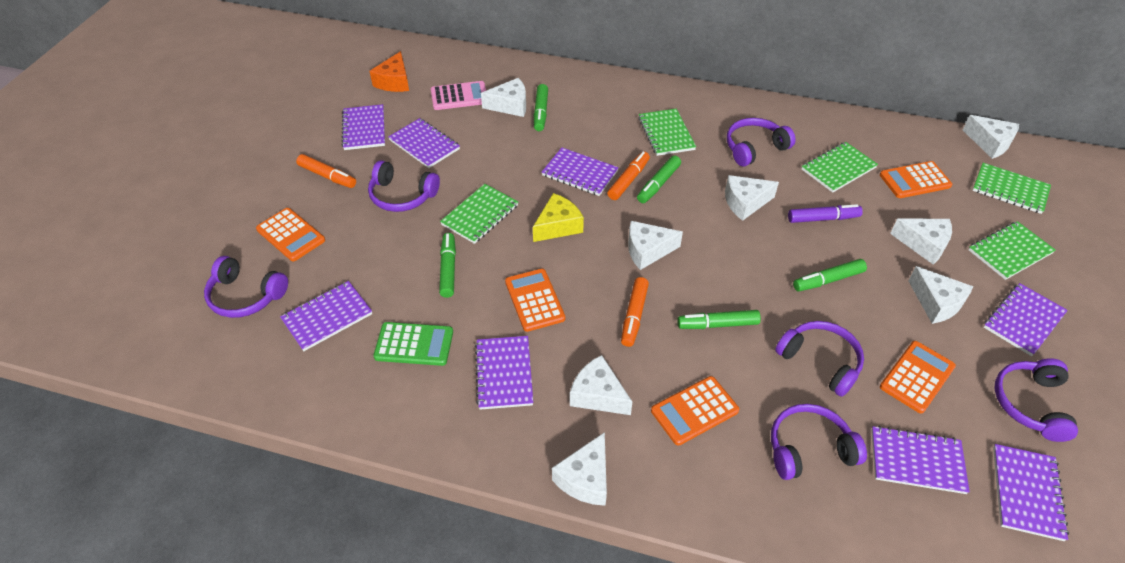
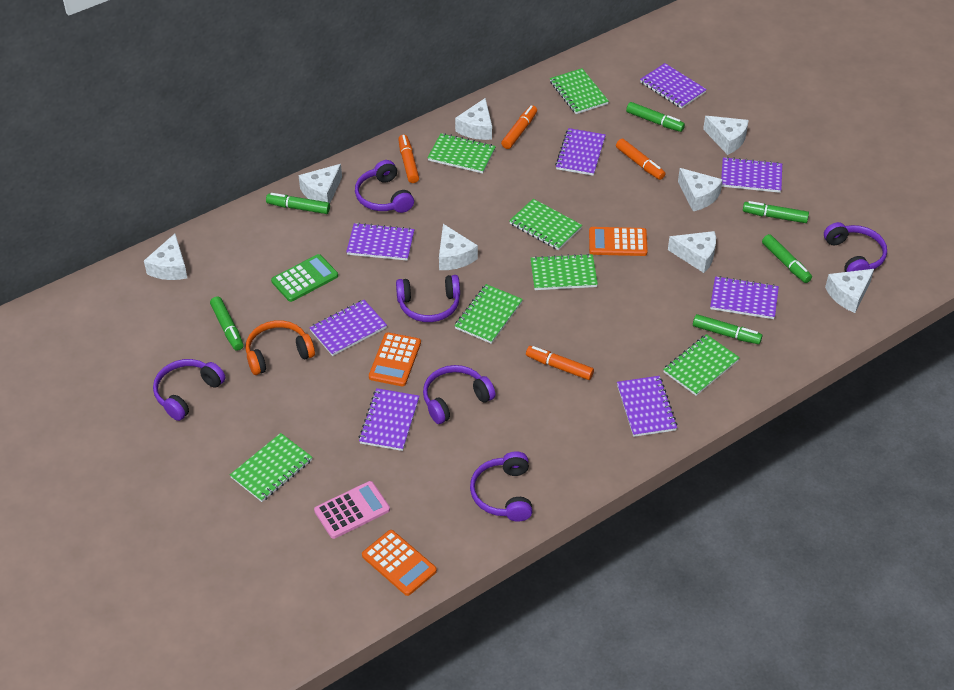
green marker: 5 -> 6
green notebook: 5 -> 7
orange calculator: 5 -> 3
orange cheese: 1 -> 0
orange headphones: 0 -> 1
orange marker: 3 -> 4
purple marker: 1 -> 0
yellow cheese: 1 -> 0

